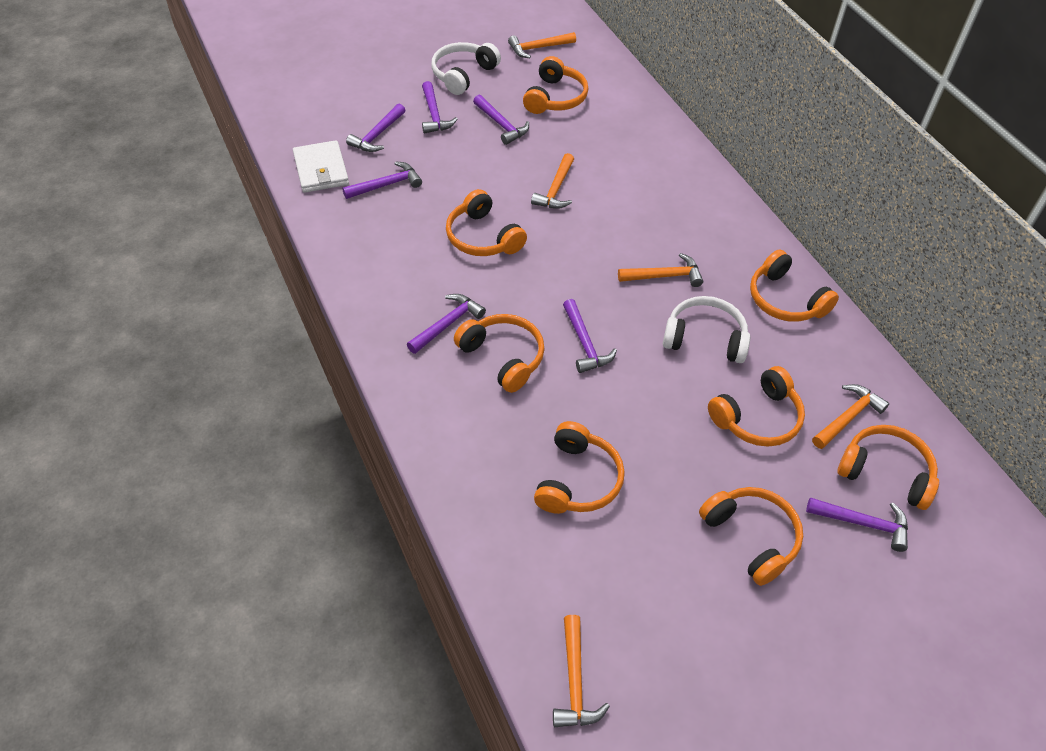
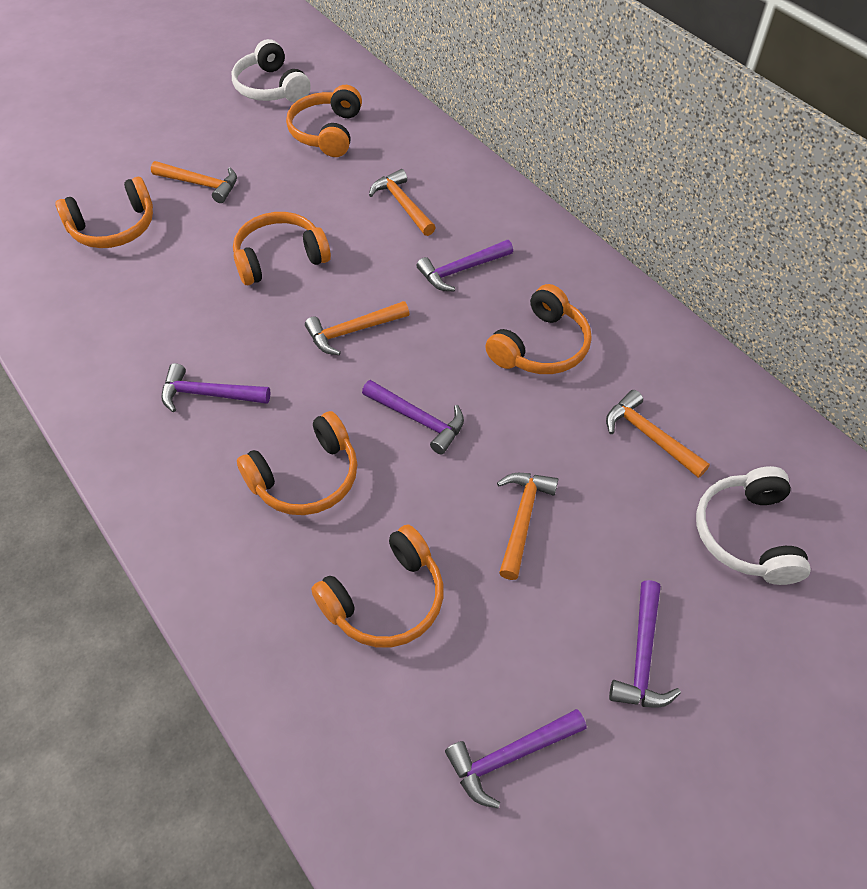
orange headphones: 8 -> 6
purple hammer: 7 -> 5
white wallet: 1 -> 0

